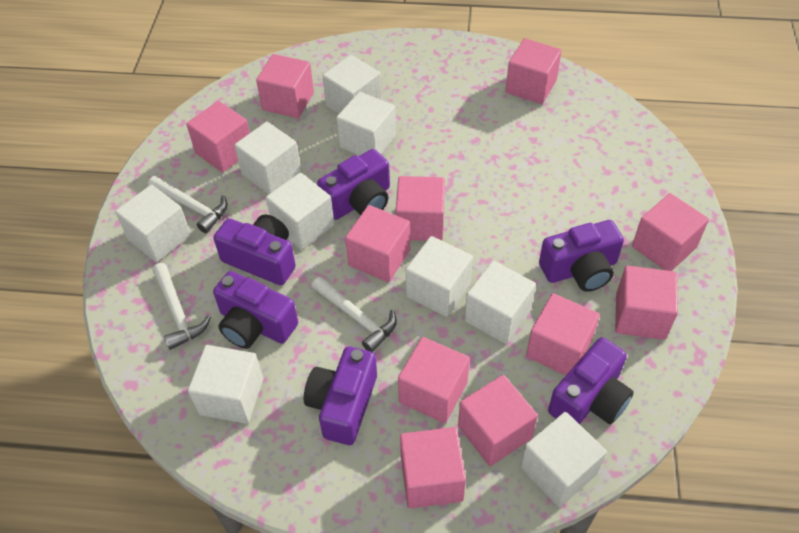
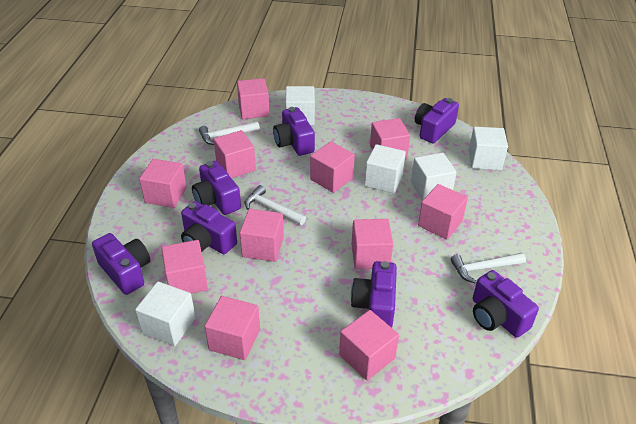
purple camera: 6 -> 7
white cube: 9 -> 5

